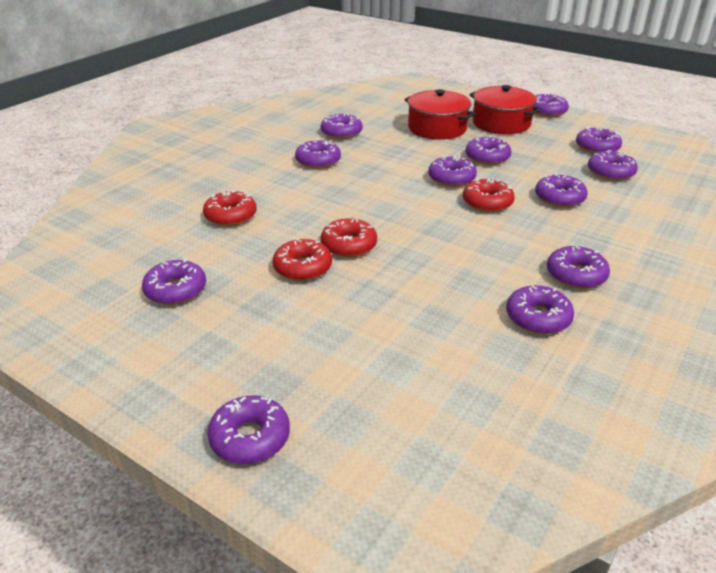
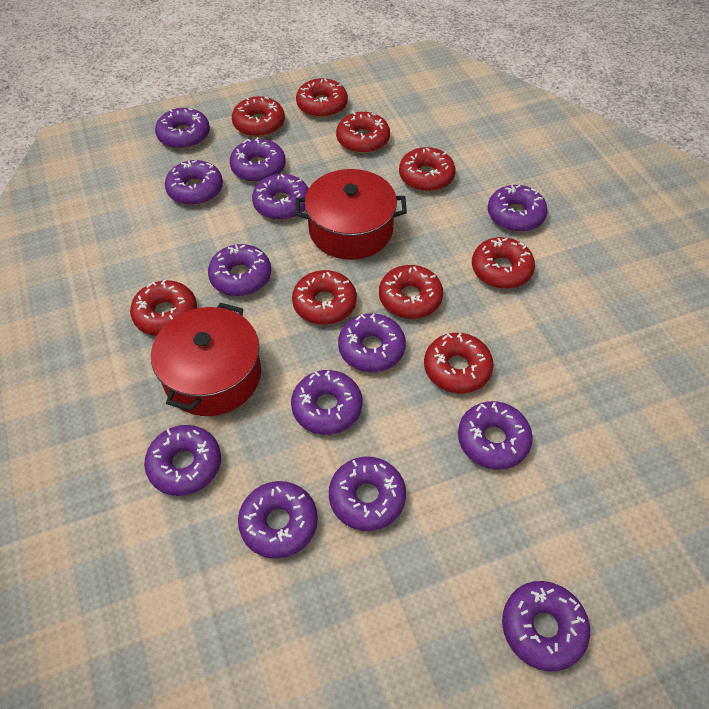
purple donut: 12 -> 13
red donut: 4 -> 9

